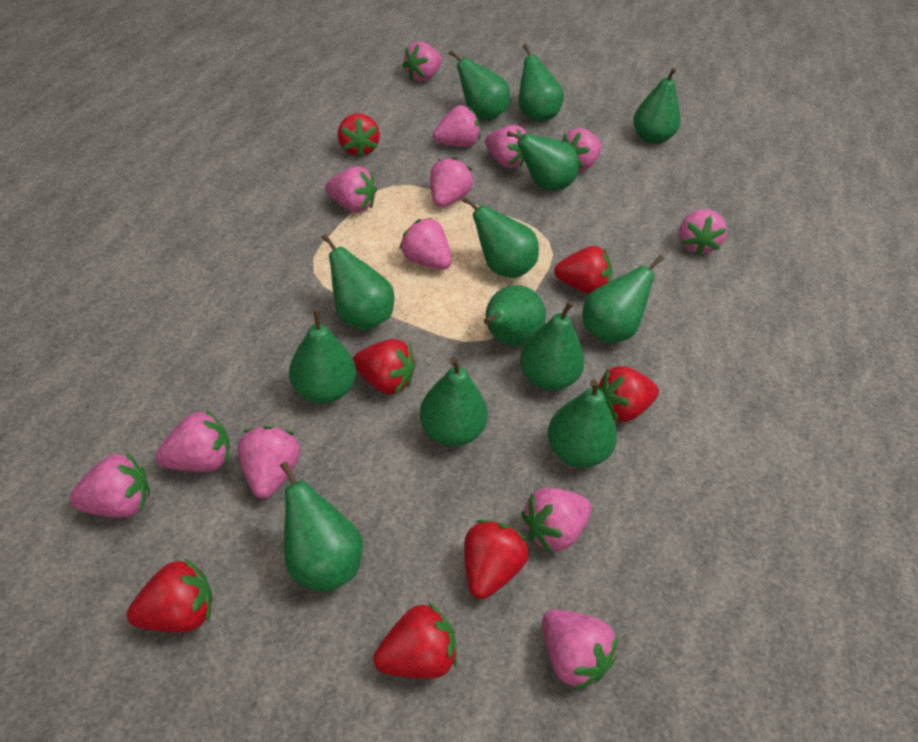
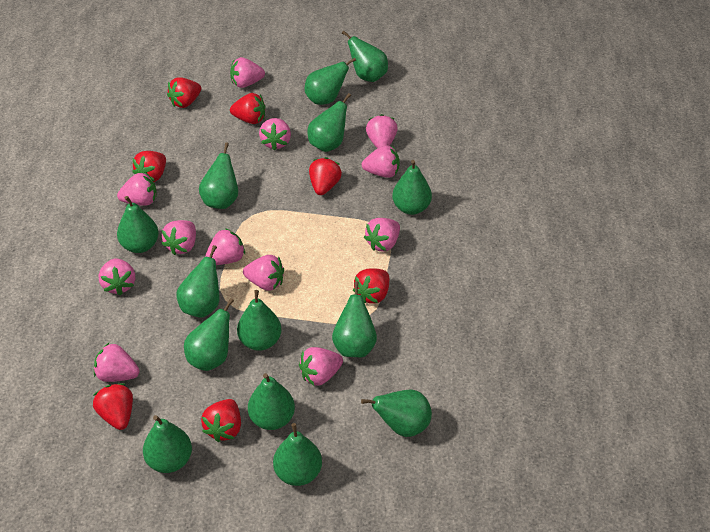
green pear: 13 -> 14
pink strawberry: 13 -> 12

